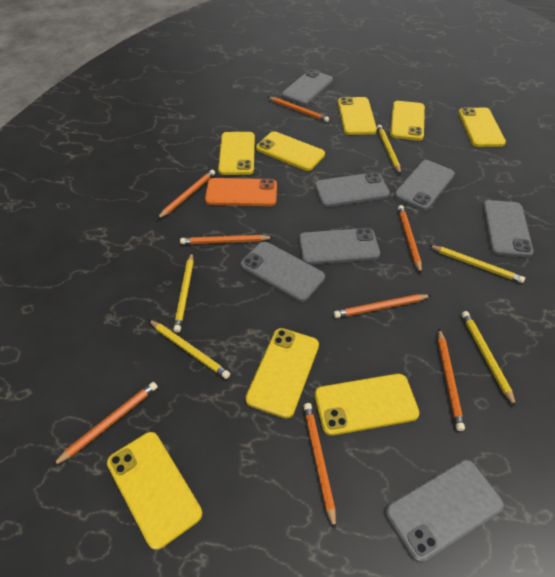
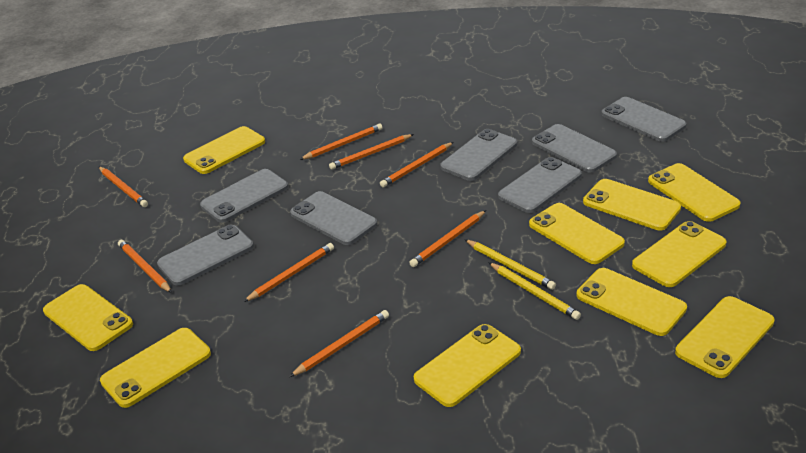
orange phone: 1 -> 0
yellow pencil: 5 -> 2
yellow phone: 8 -> 10

